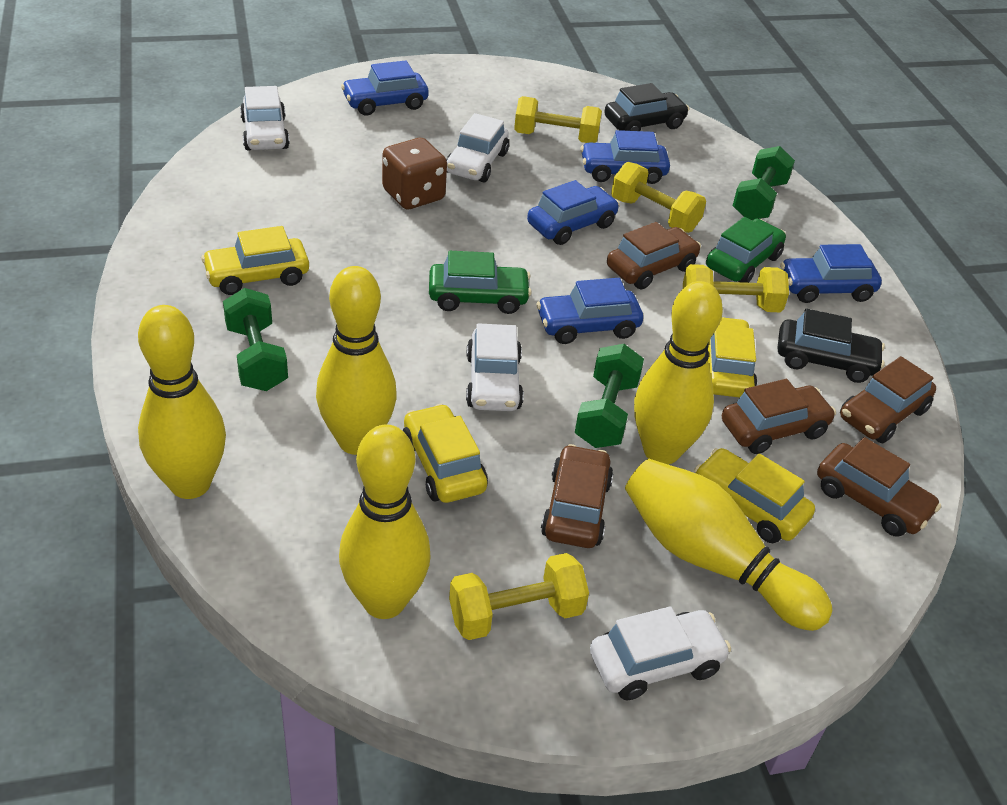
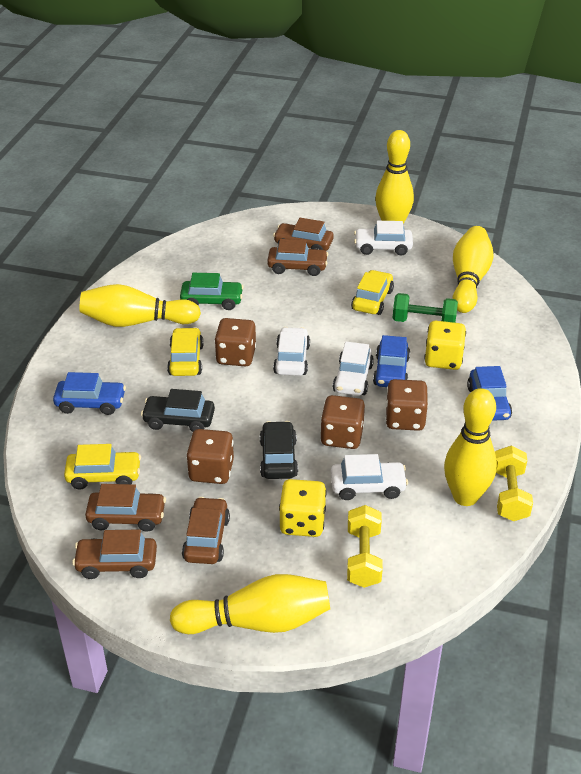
blue car: 5 -> 3
brown dice: 1 -> 4
green car: 2 -> 1
green dumbbell: 3 -> 1
yellow car: 4 -> 3
yellow dice: 0 -> 2
yellow dumbbell: 4 -> 2

